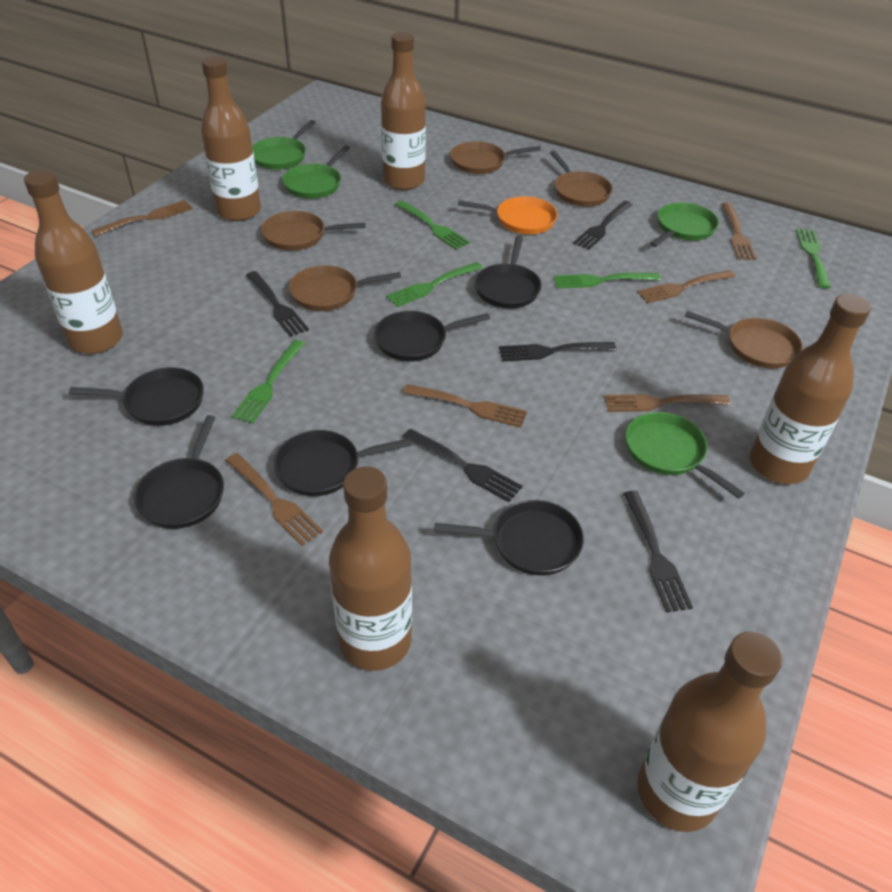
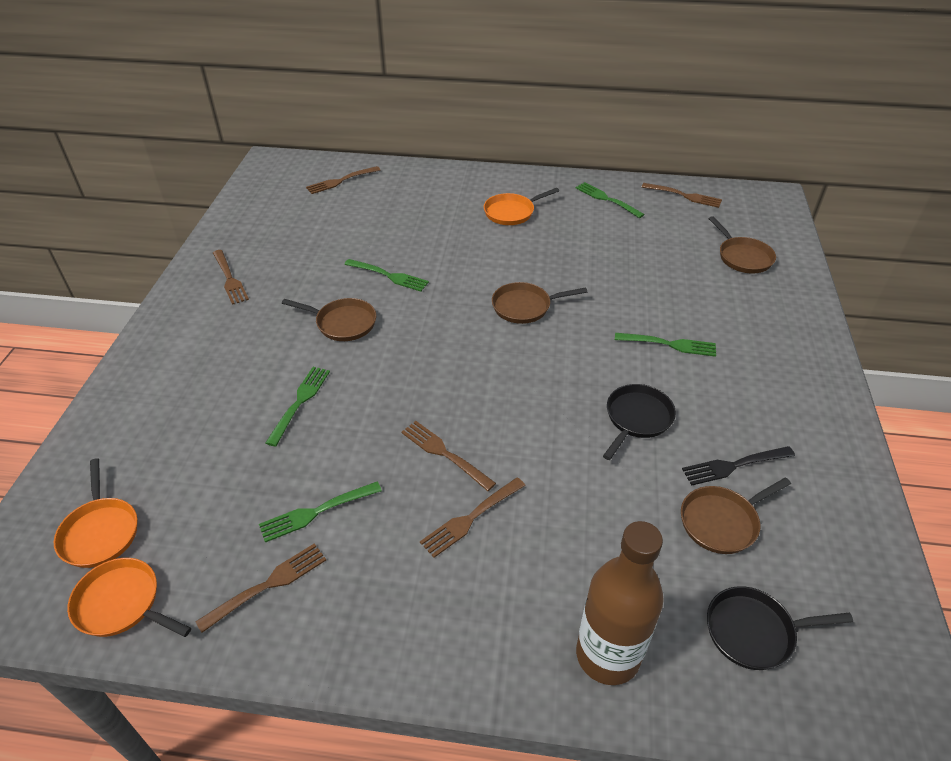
black fork: 5 -> 1
black pan: 6 -> 2
brown bottle: 6 -> 1
brown pan: 5 -> 4
green pan: 4 -> 0
orange pan: 1 -> 3

